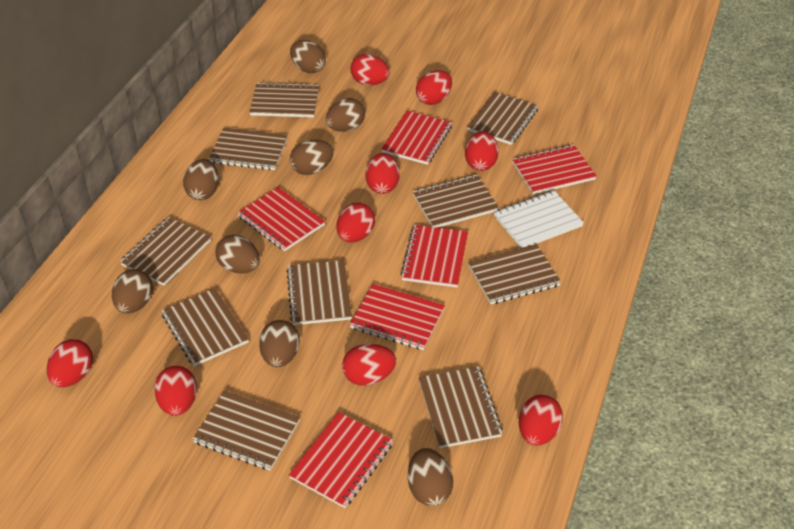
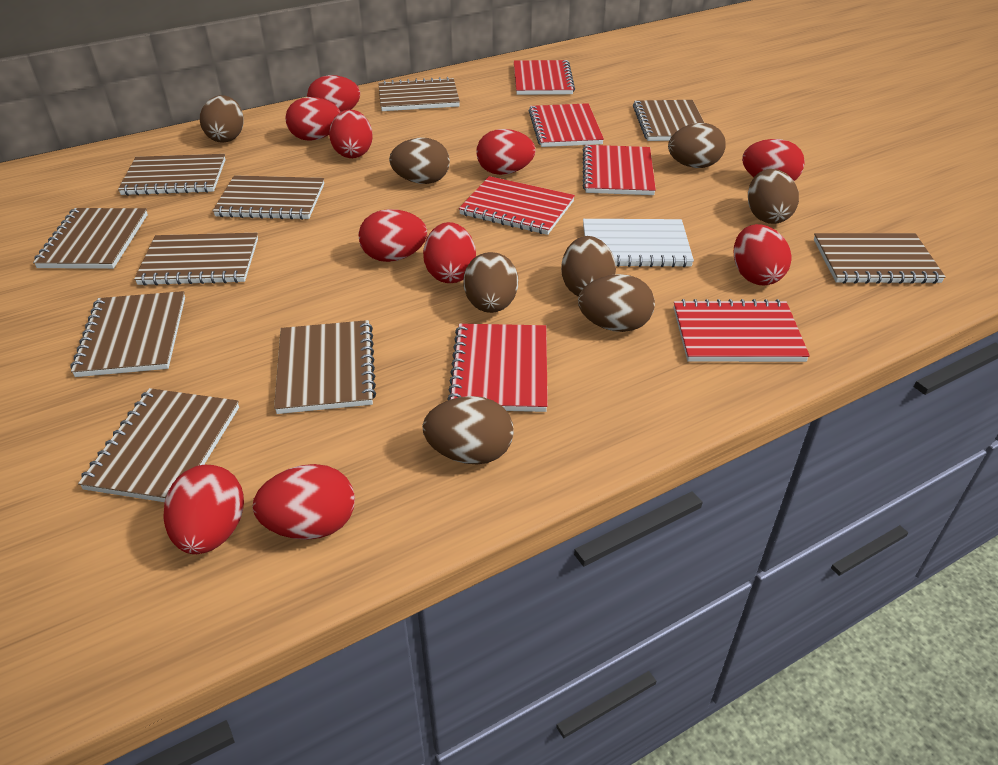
red egg: 9 -> 10

